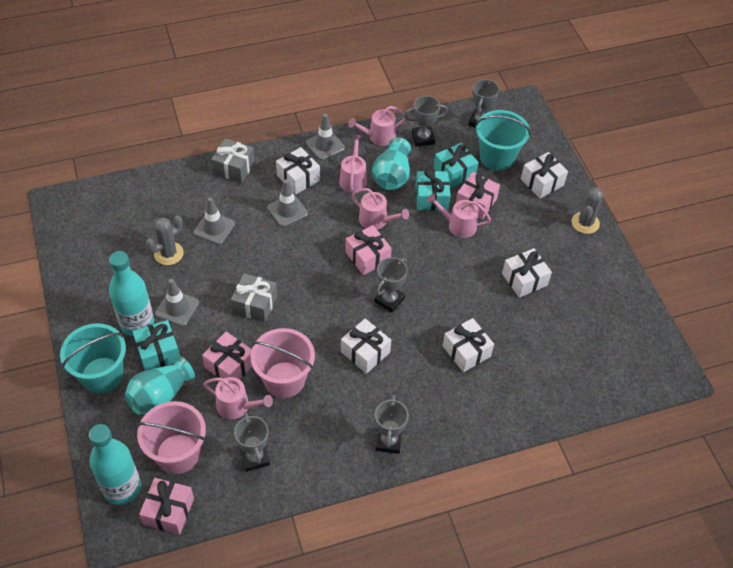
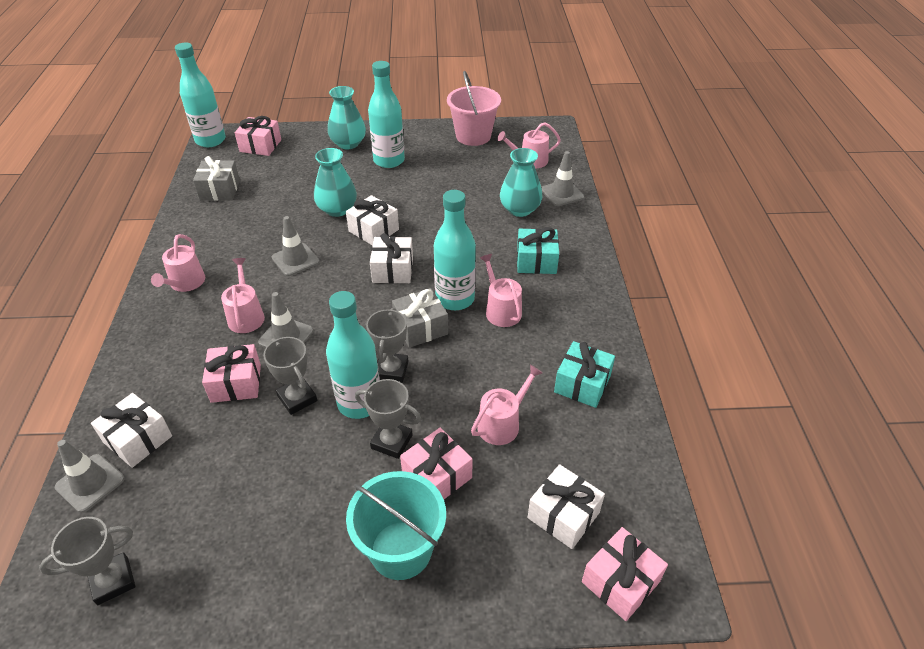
grey cactus: 2 -> 0
grey trophy: 5 -> 4
pink bucket: 2 -> 1
turquoise bottle: 2 -> 4
turquoise bucket: 2 -> 1
turquoise gift: 3 -> 2
turquoise vase: 2 -> 3
white gift: 5 -> 4

